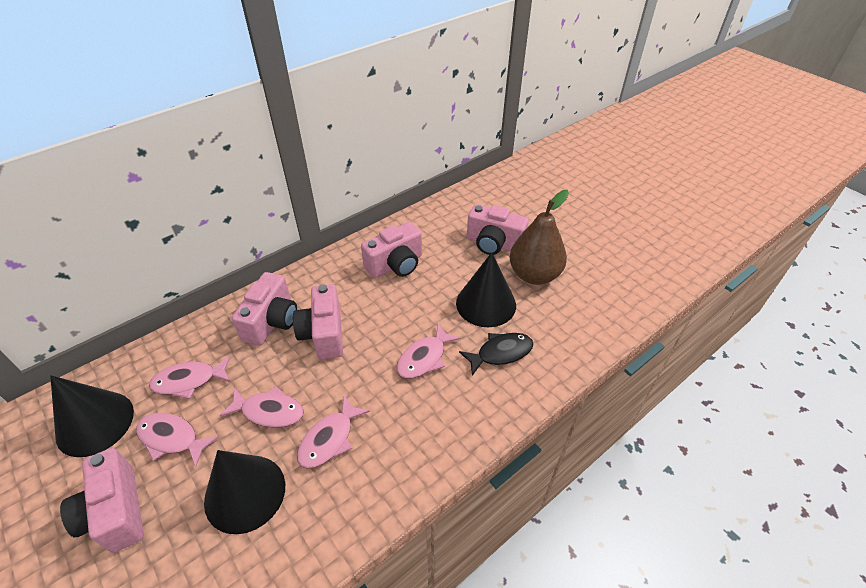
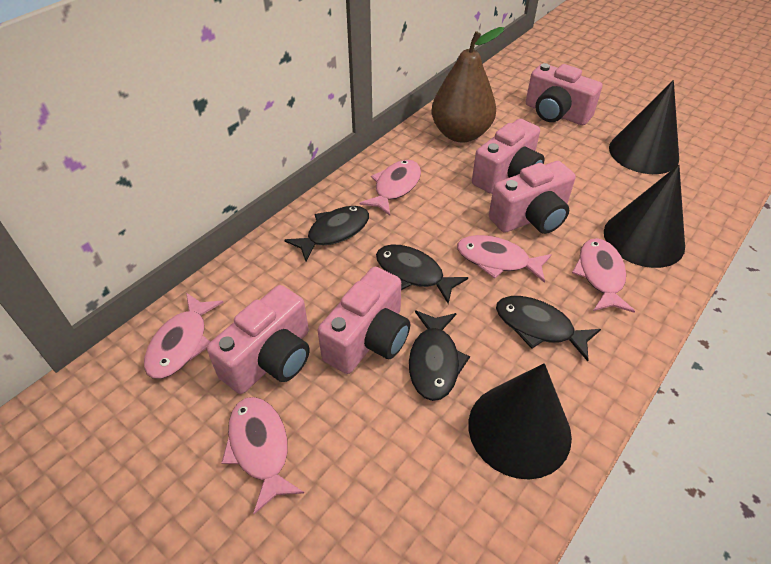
black fish: 1 -> 4

